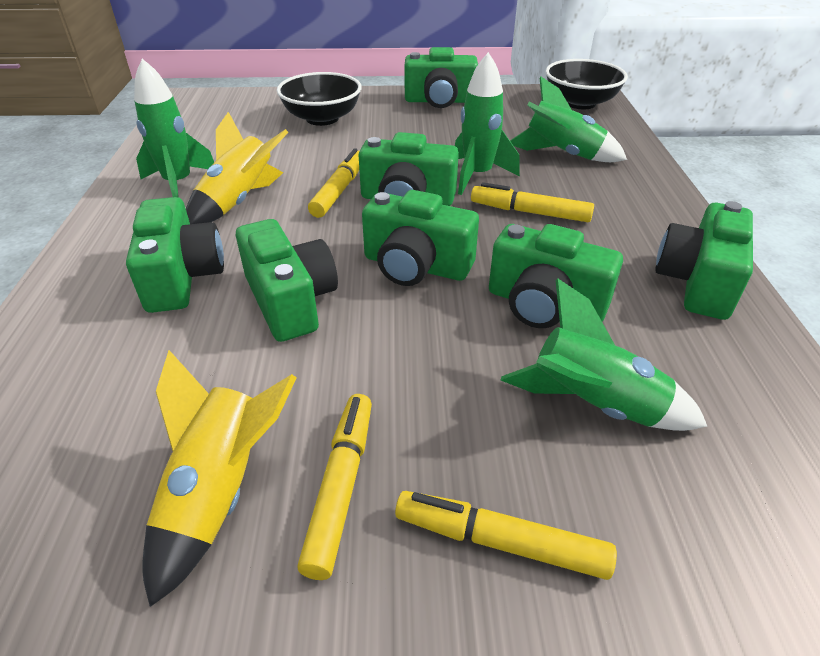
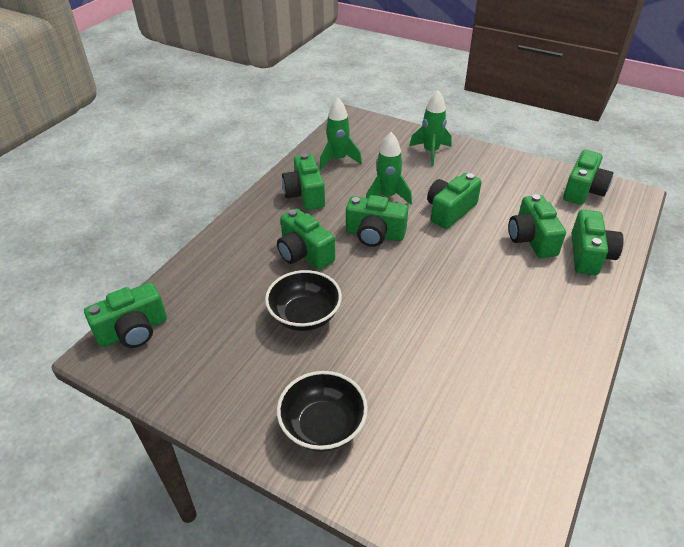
green camera: 7 -> 8
green rocket: 4 -> 3
yellow marker: 4 -> 0
yellow rocket: 2 -> 0

